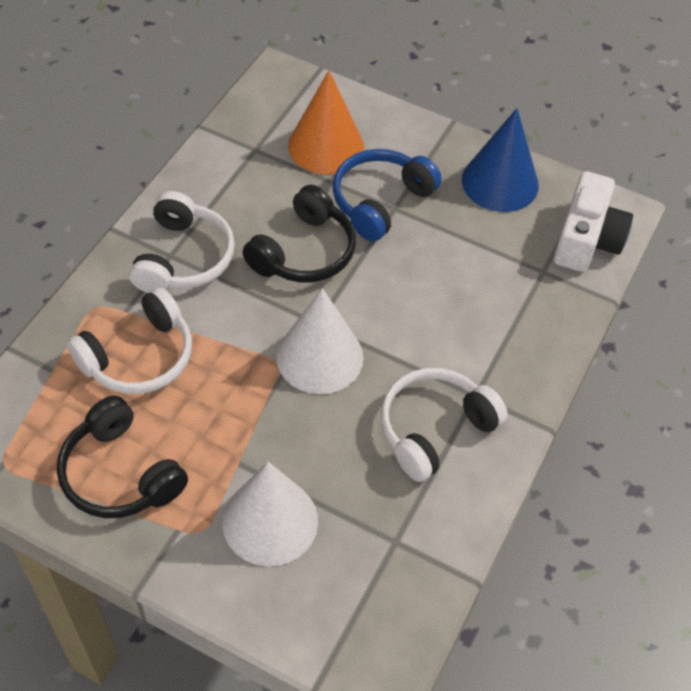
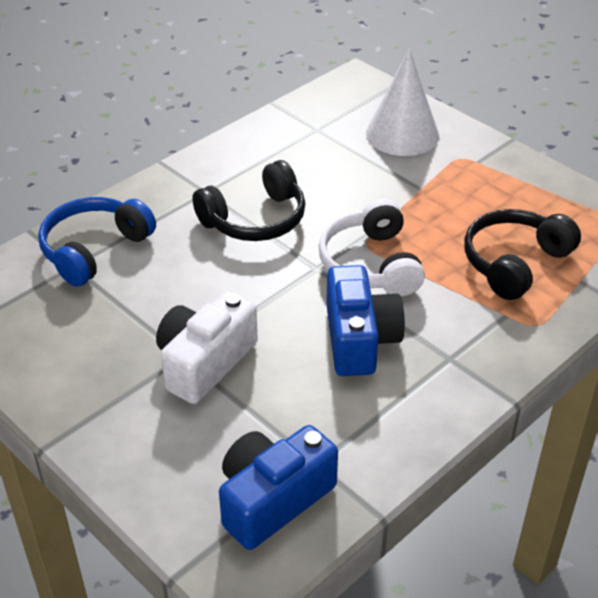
blue camera: 0 -> 2
blue cone: 1 -> 0
orange cone: 1 -> 0
white cone: 2 -> 1
white headphones: 3 -> 1

